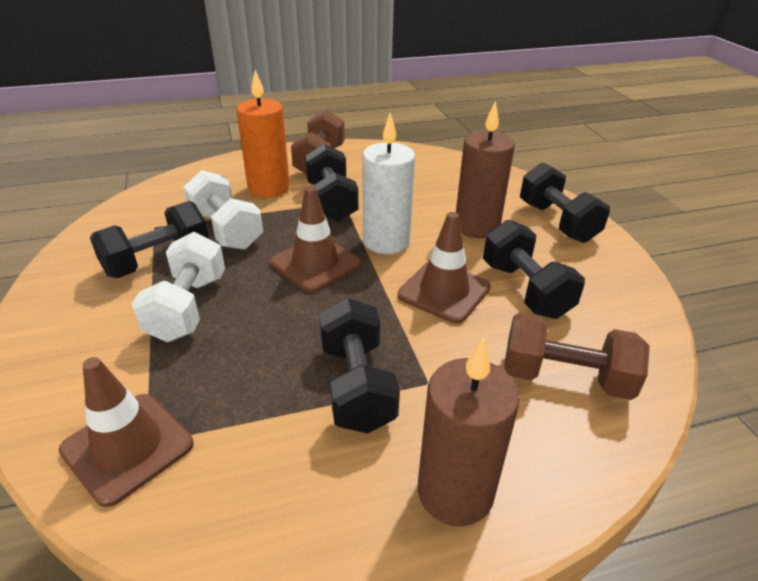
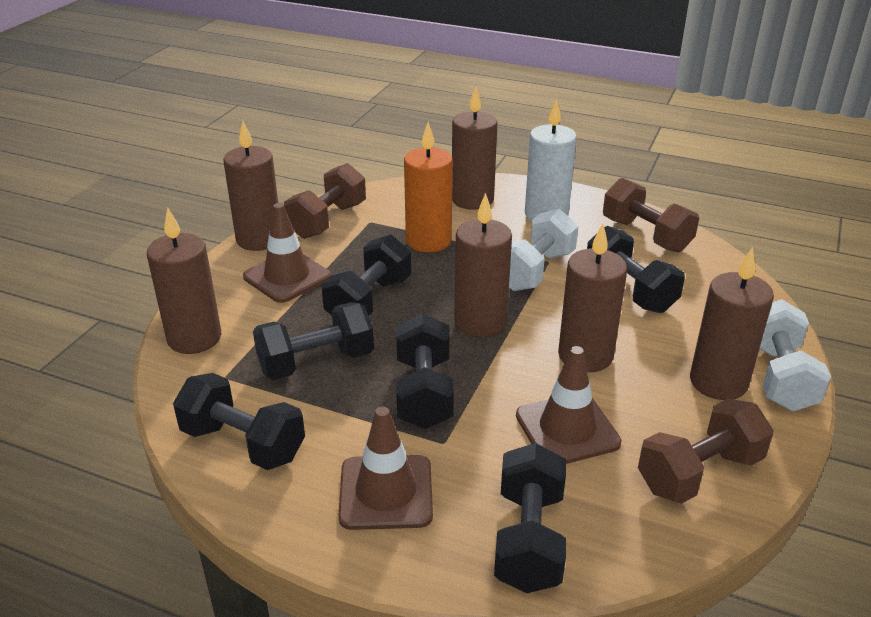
black dumbbell: 5 -> 6
brown candle: 2 -> 6
brown dumbbell: 2 -> 3

